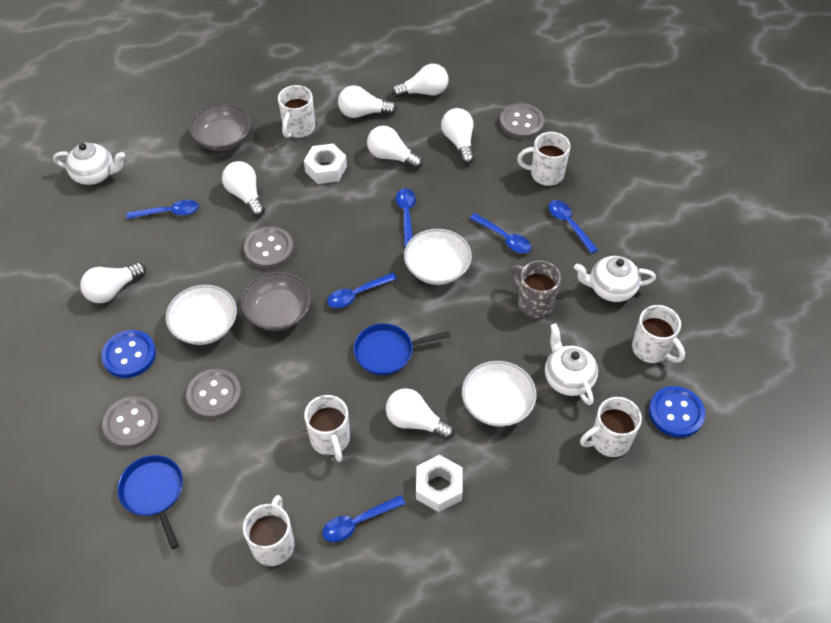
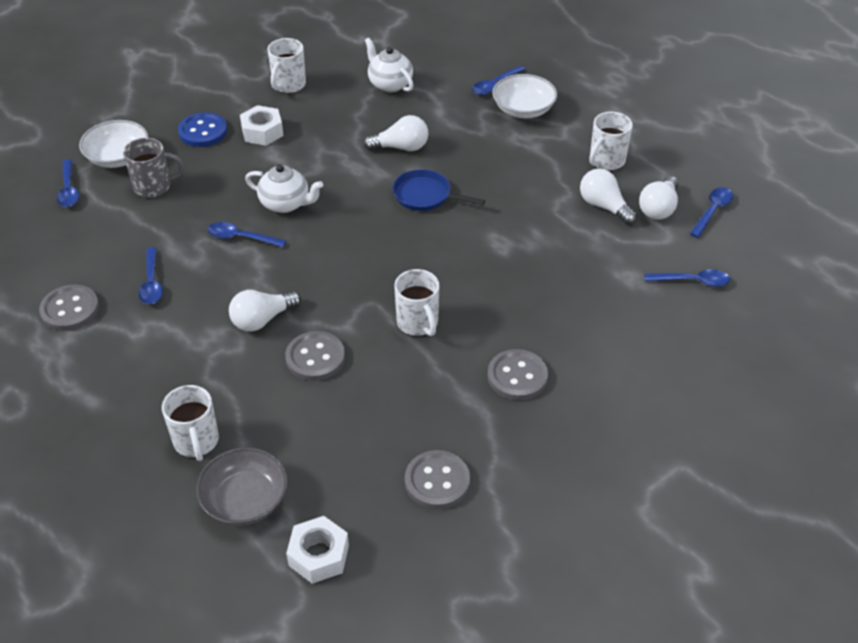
blue button: 2 -> 1
blue pan: 2 -> 1
grey bowl: 2 -> 1
white bowl: 3 -> 2
white light bulb: 7 -> 4
white mug: 6 -> 4
white teapot: 3 -> 2

